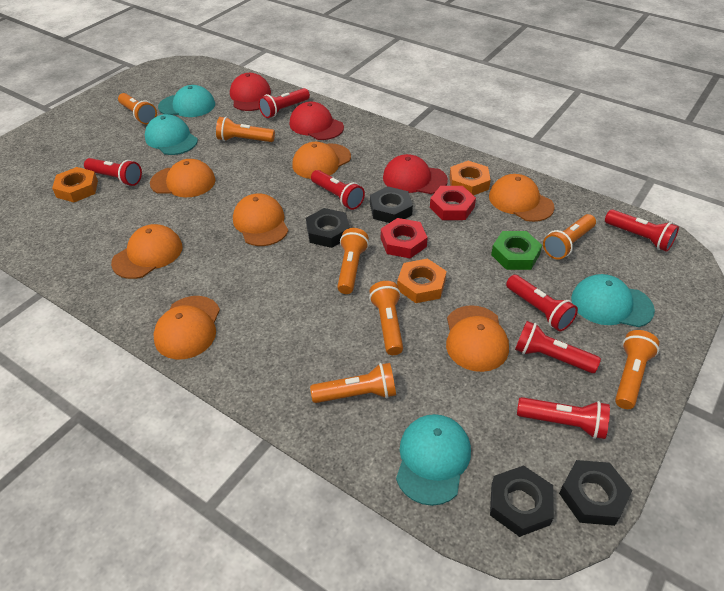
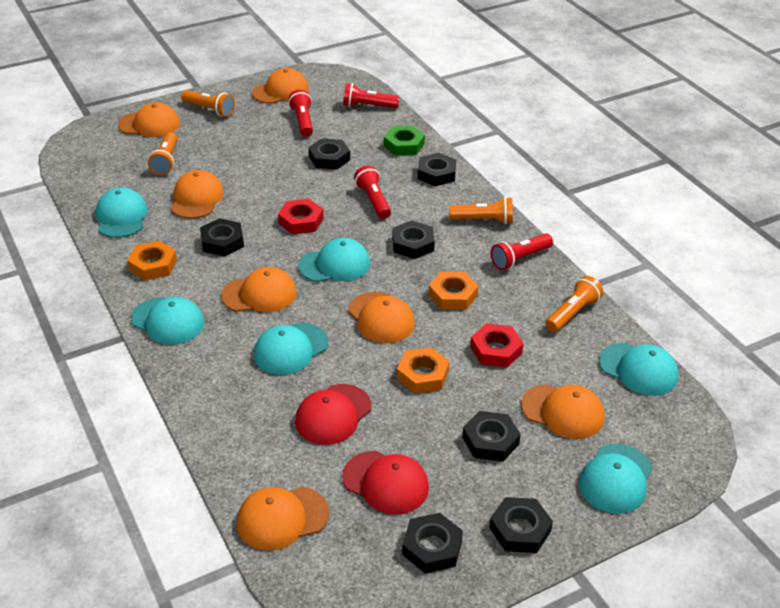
black nut: 4 -> 7
orange flashlight: 7 -> 4
red cap: 3 -> 2
red flashlight: 7 -> 4
turquoise cap: 4 -> 6

